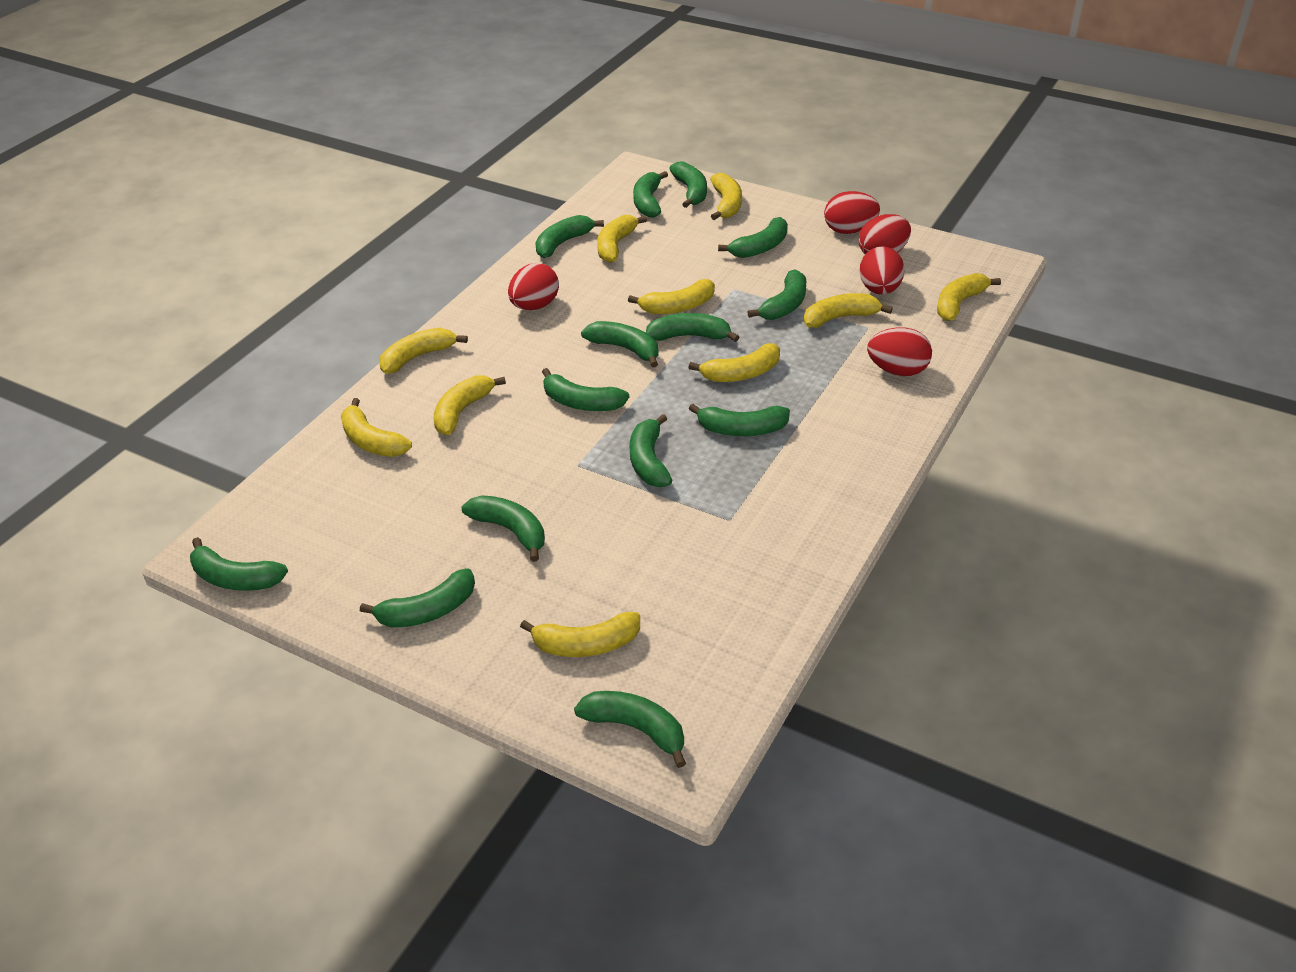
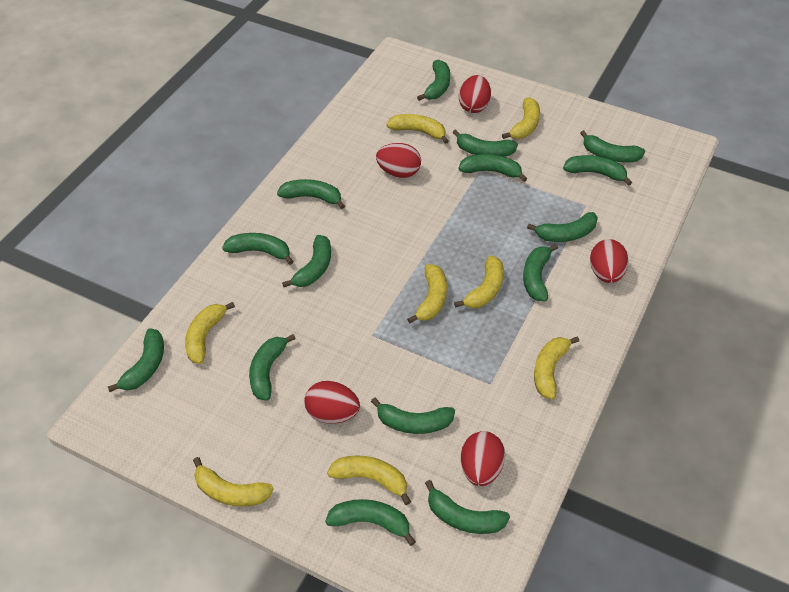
green banana: 14 -> 15
yellow banana: 10 -> 8

